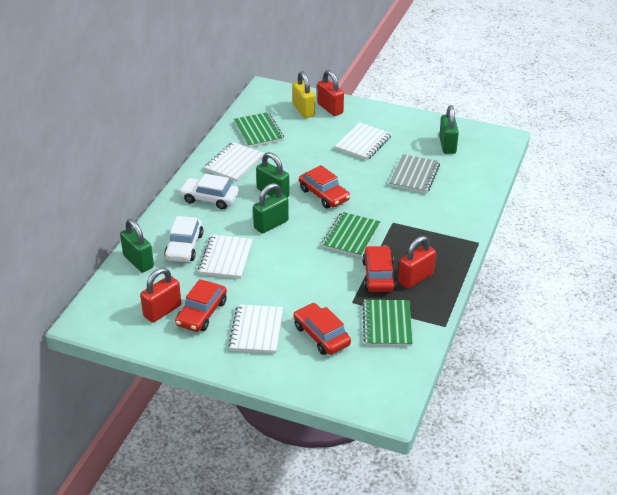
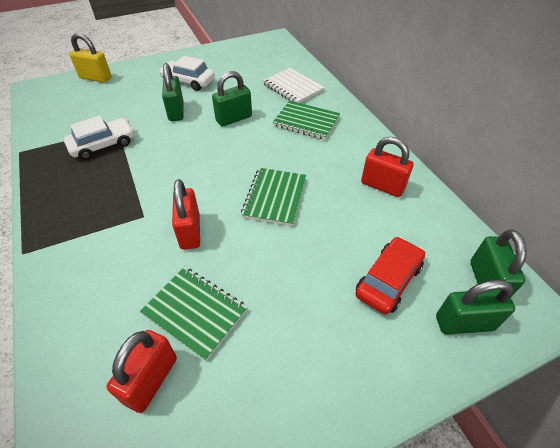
grey notebook: 1 -> 0
red car: 4 -> 1
white notebook: 4 -> 1

